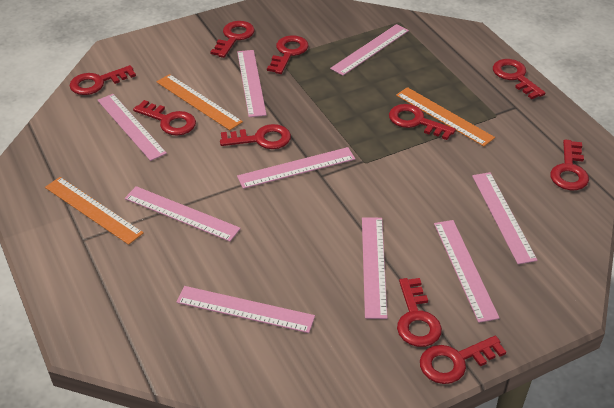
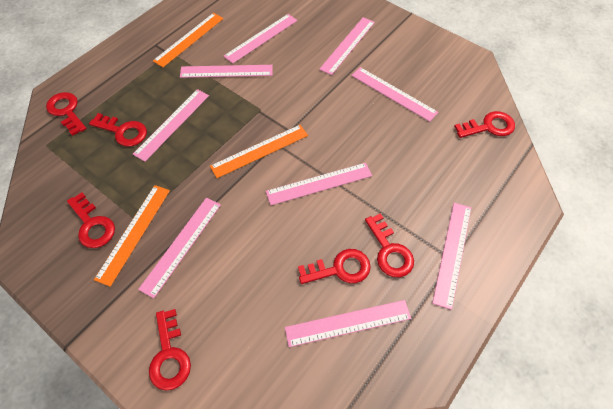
red key: 10 -> 7

